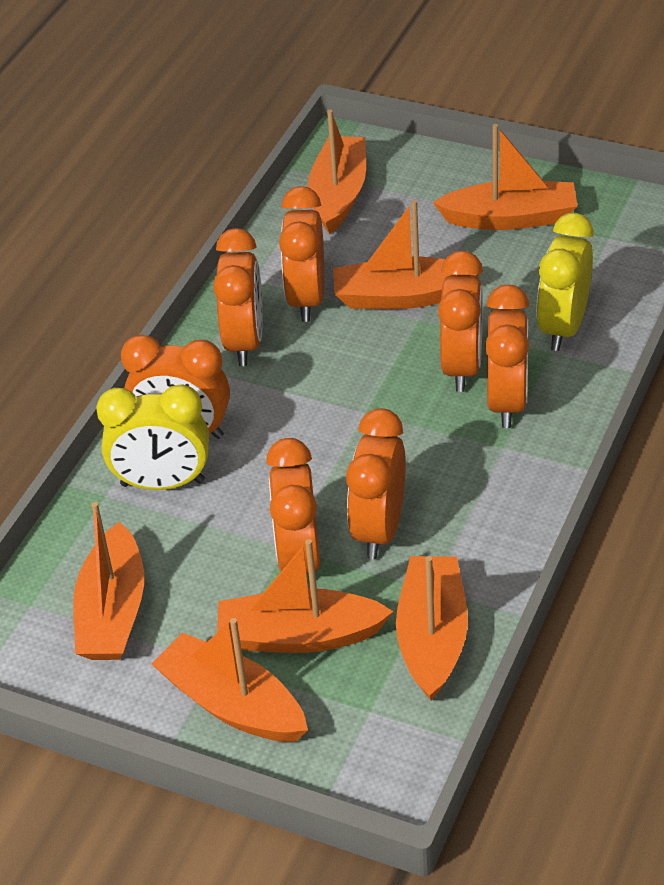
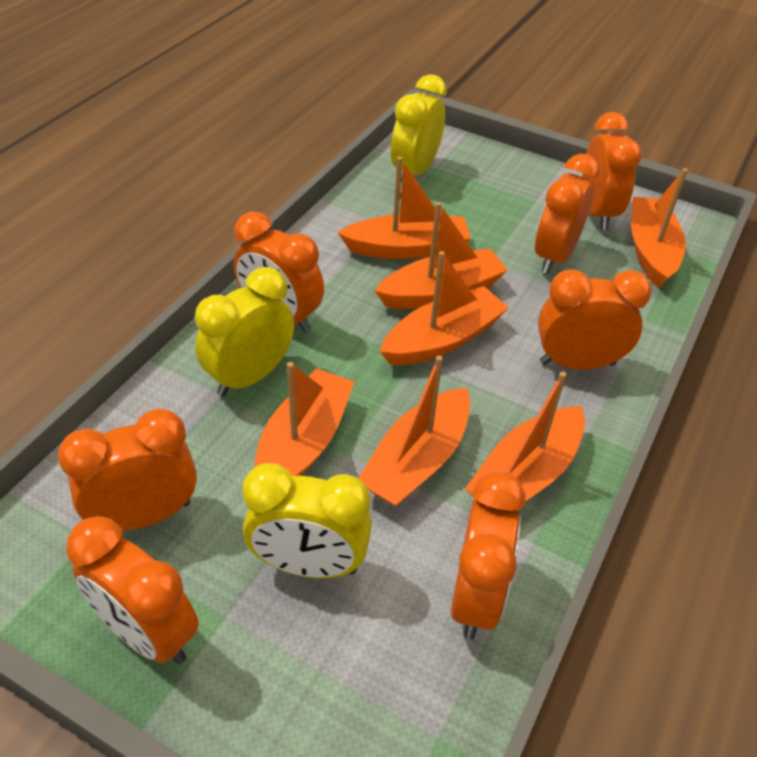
yellow clock: 2 -> 3

